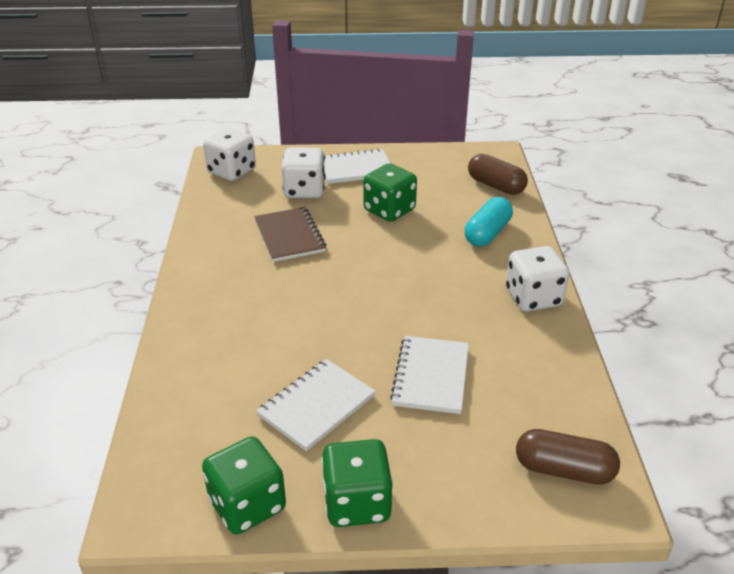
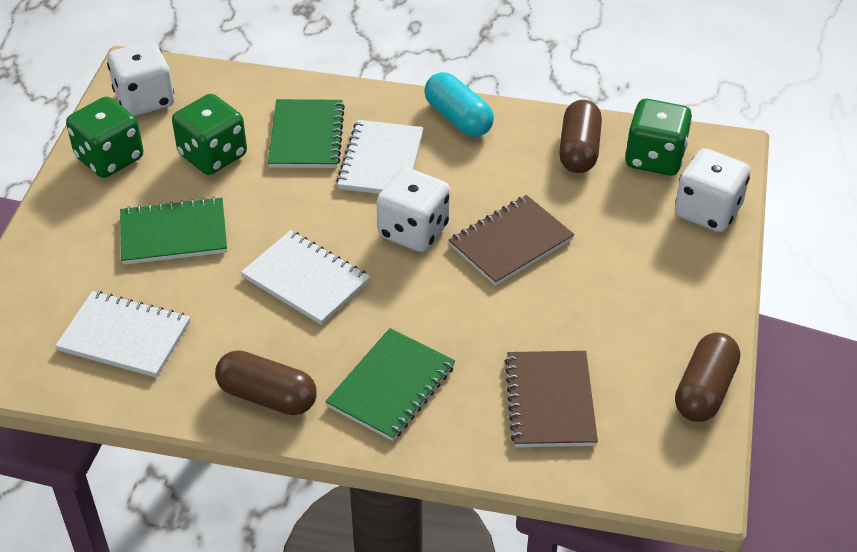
brown capsule: 2 -> 3
brown notebook: 1 -> 2
green notebook: 0 -> 3

